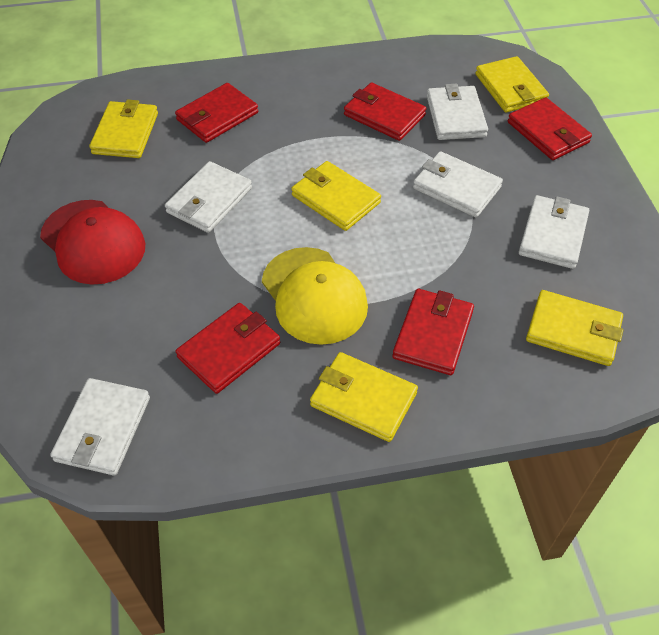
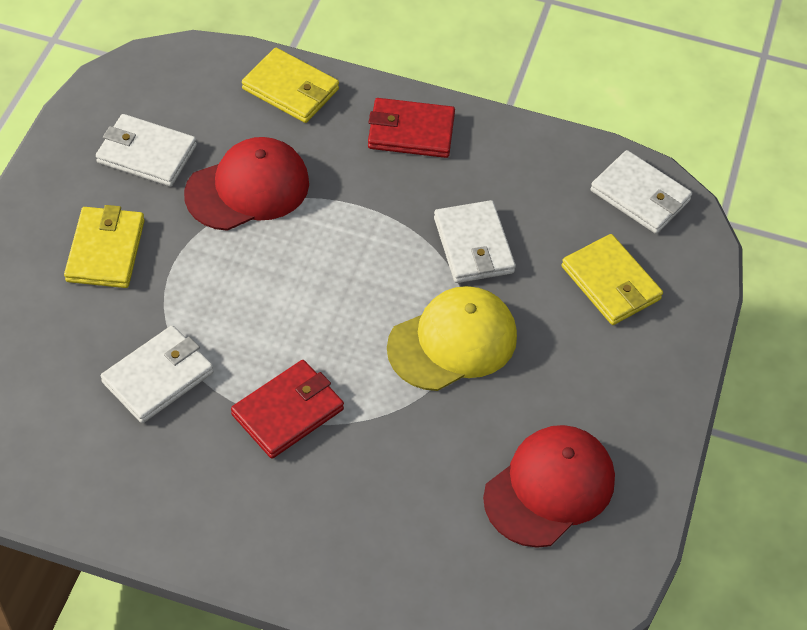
red cap: 1 -> 2
red wallet: 5 -> 2
white wallet: 5 -> 4
yellow wallet: 5 -> 3

